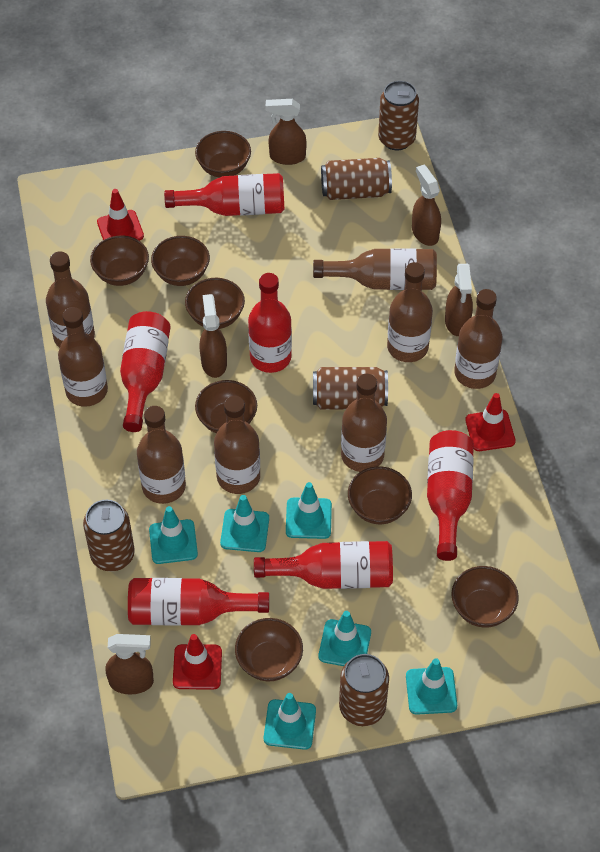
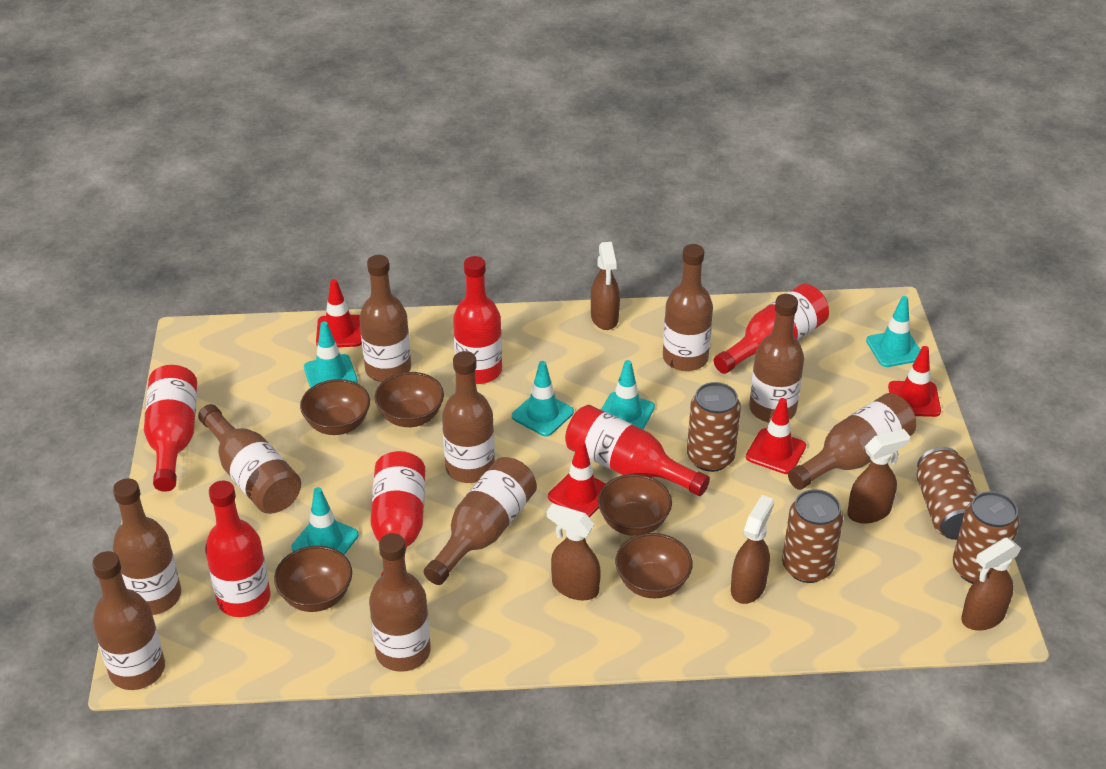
brown bottle: 8 -> 10
brown bowl: 8 -> 5
brown can: 5 -> 4
red traffic cone: 3 -> 4
turquoise traffic cone: 6 -> 5

